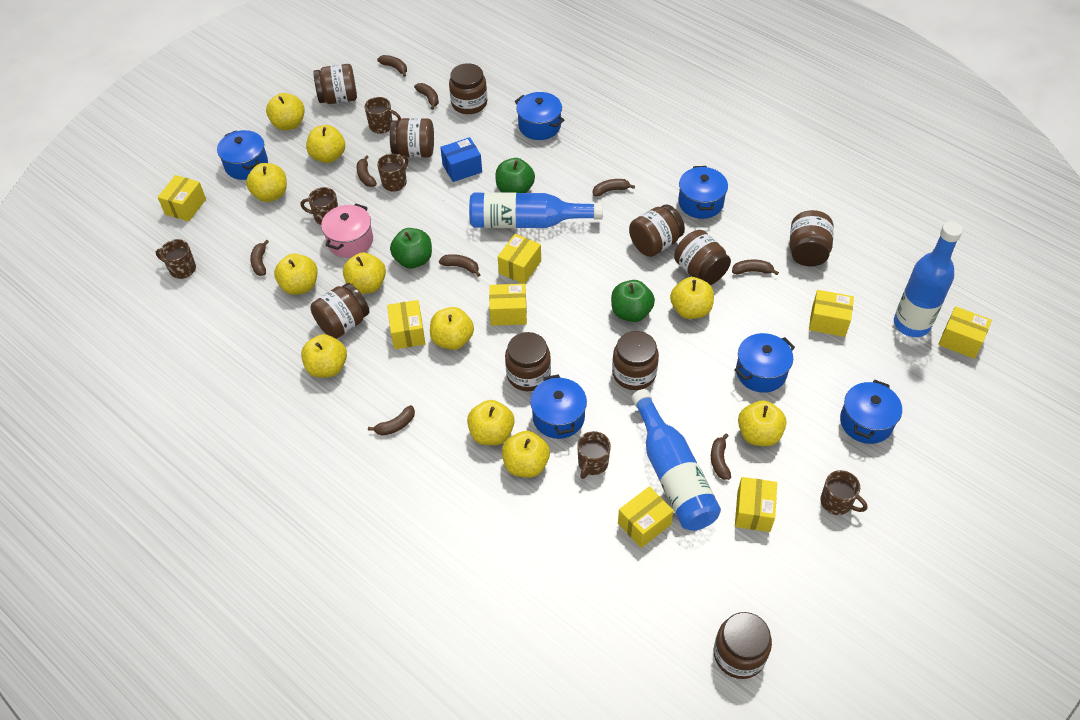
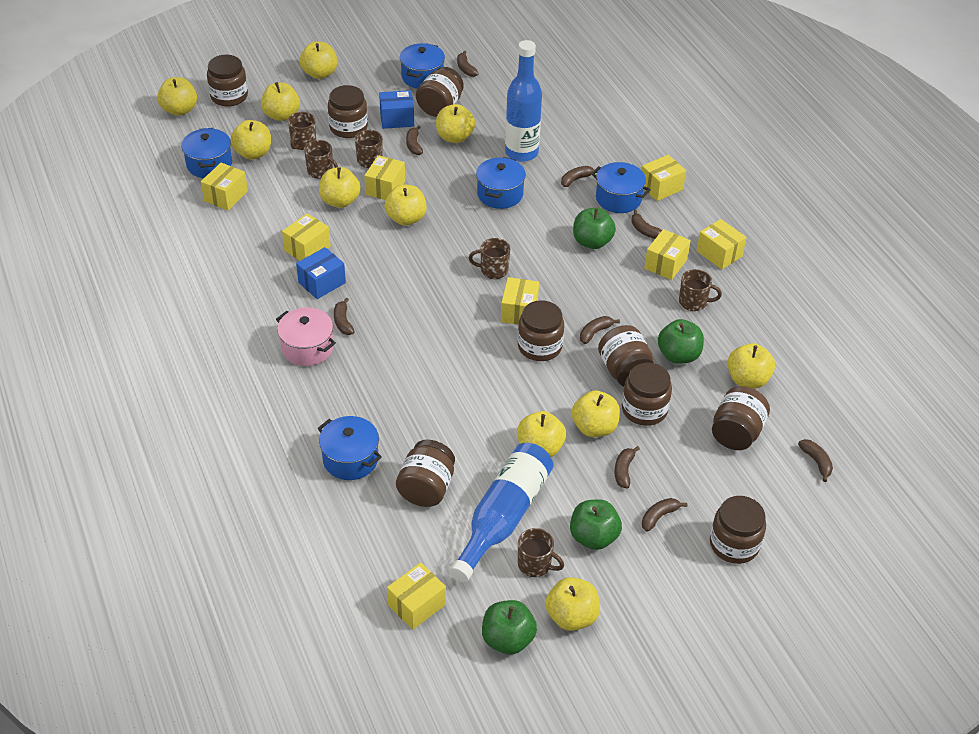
blue bottle: 3 -> 2
blue box: 1 -> 2
blue pot: 6 -> 5
brown jar: 10 -> 9
green apple: 3 -> 4

